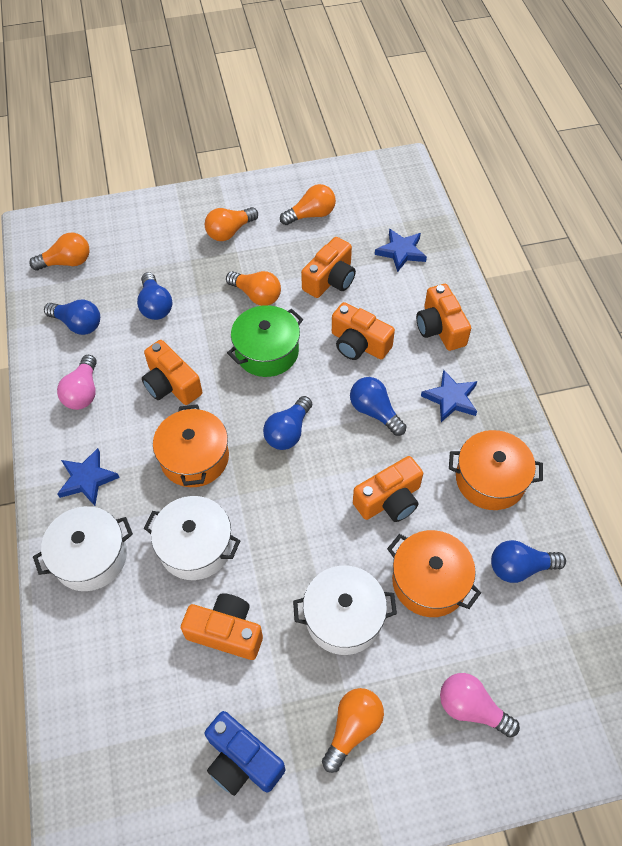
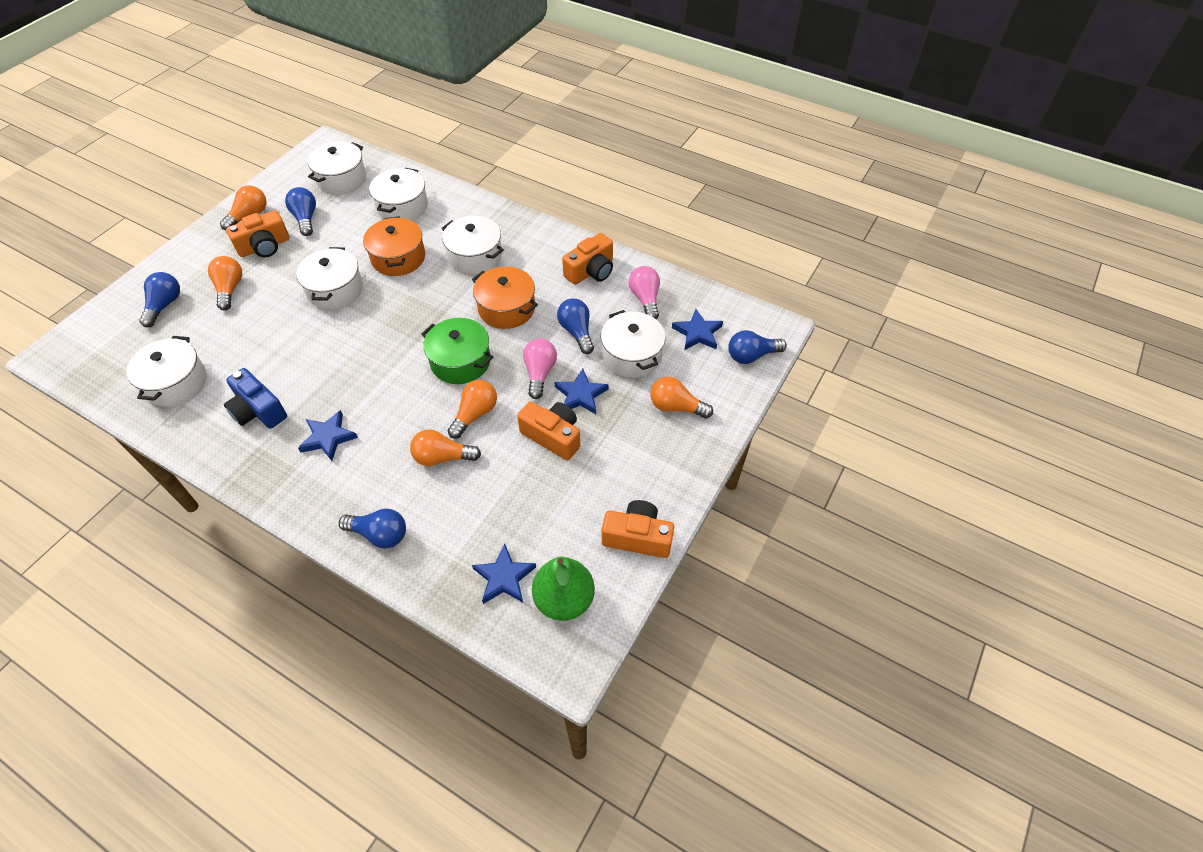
blue star: 3 -> 4
green pear: 0 -> 1
orange camera: 6 -> 4
orange pot: 3 -> 2
white pot: 3 -> 6

